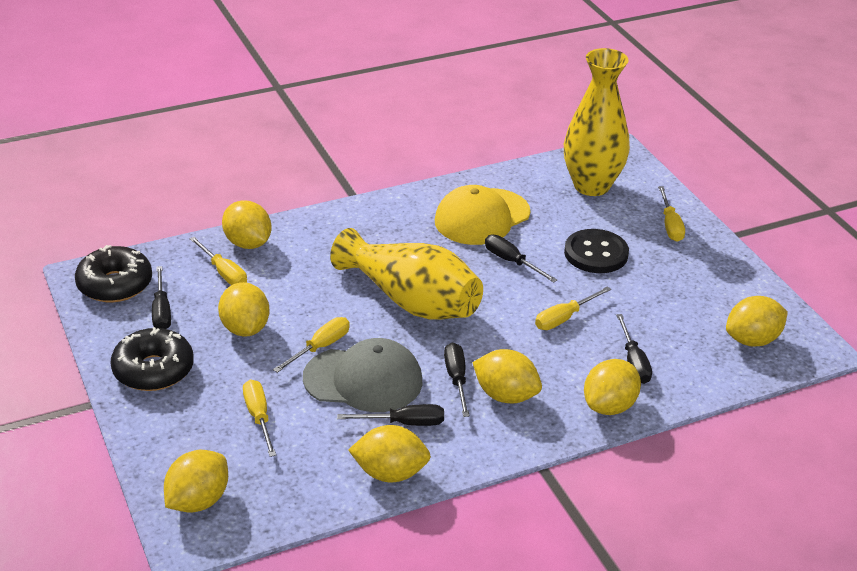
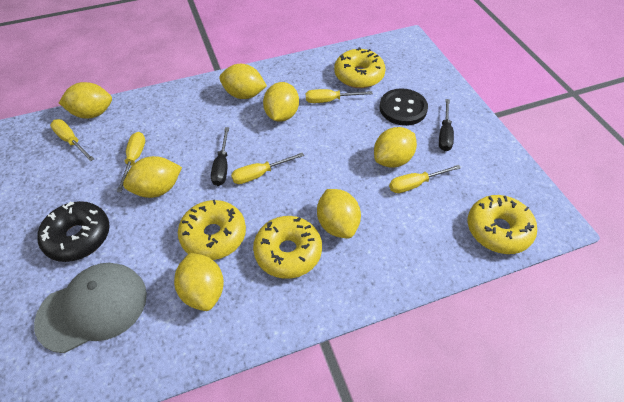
black donut: 2 -> 1
black screwdriver: 5 -> 2
yellow cap: 1 -> 0
yellow donut: 0 -> 4
yellow vase: 2 -> 0

